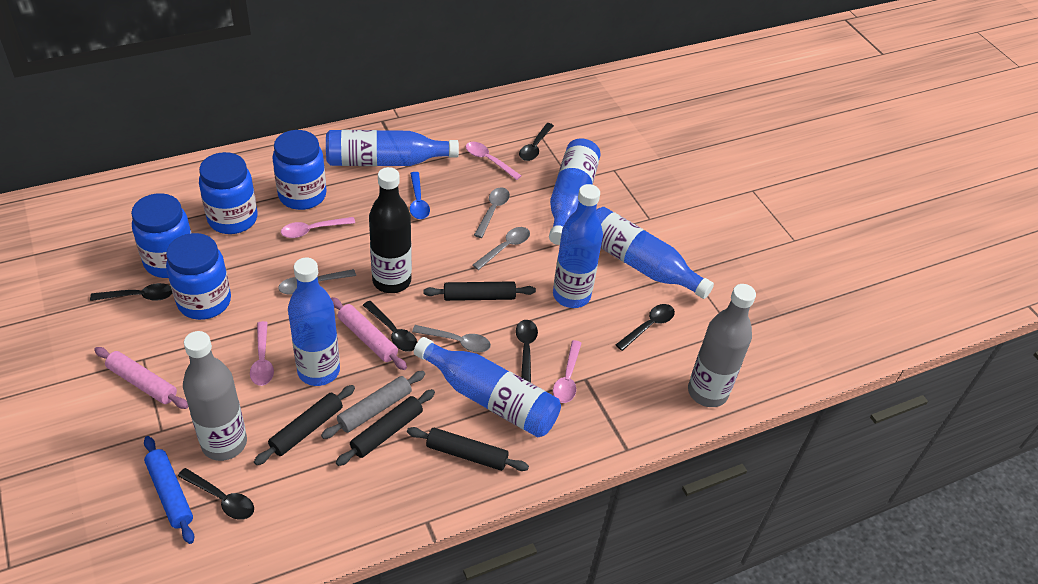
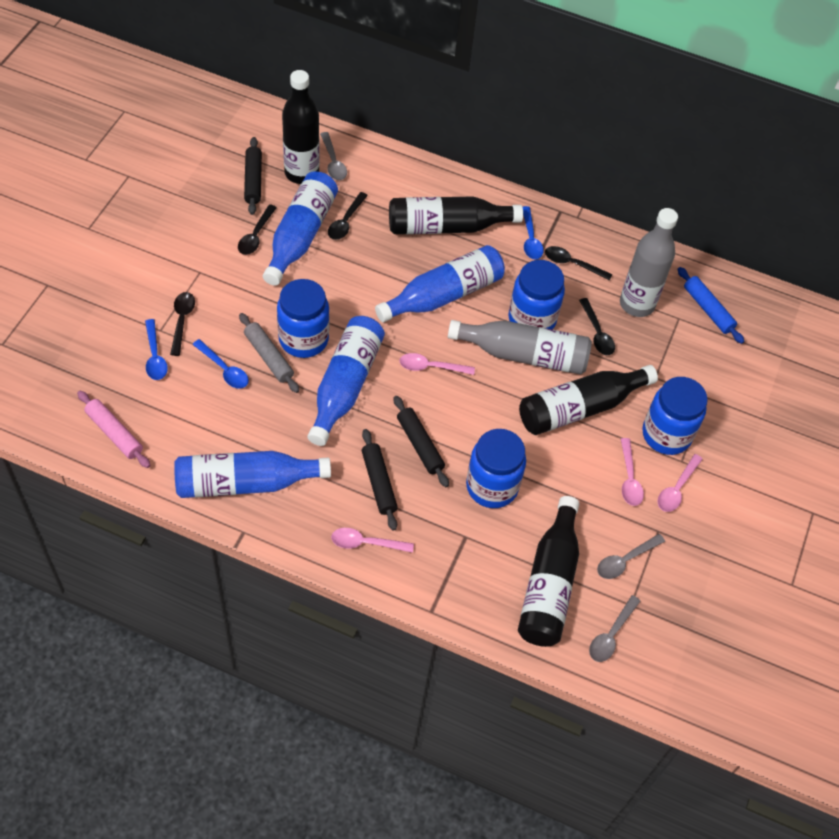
black bottle: 1 -> 4
black rolling pin: 4 -> 3
black spoon: 6 -> 5
blue bottle: 6 -> 4
blue spoon: 1 -> 3
grey spoon: 4 -> 3
pink rolling pin: 2 -> 1

